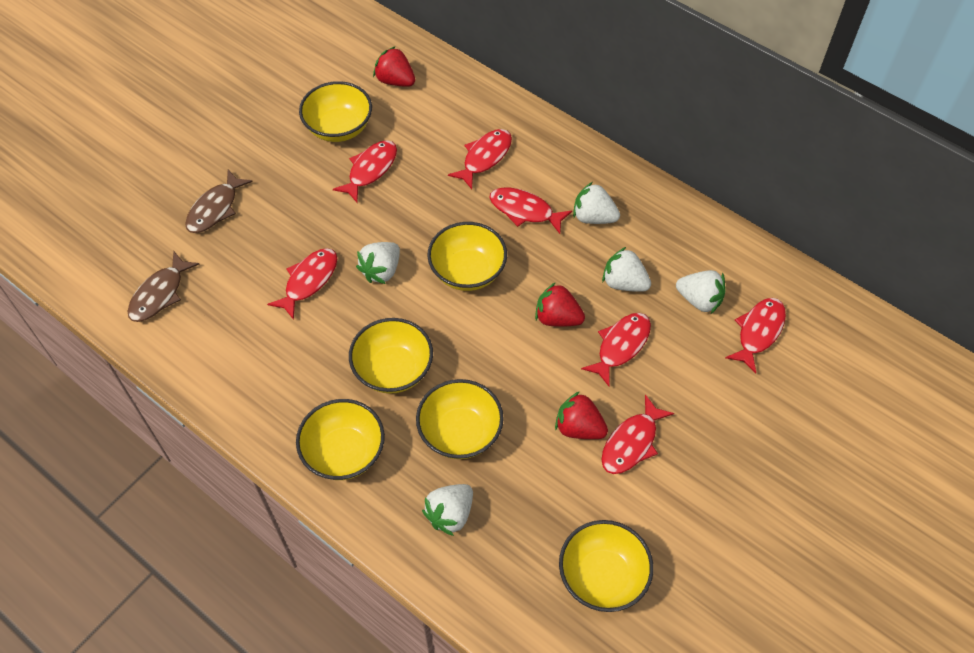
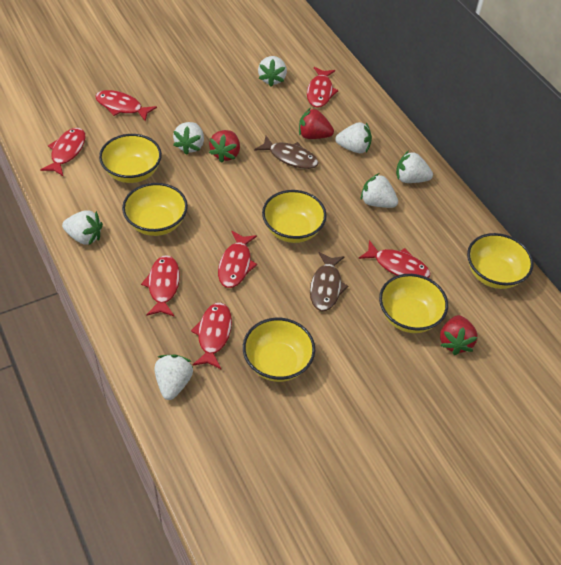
white strawberry: 5 -> 7

